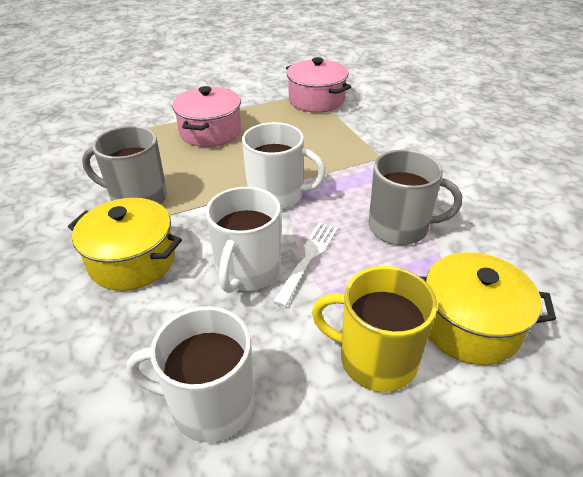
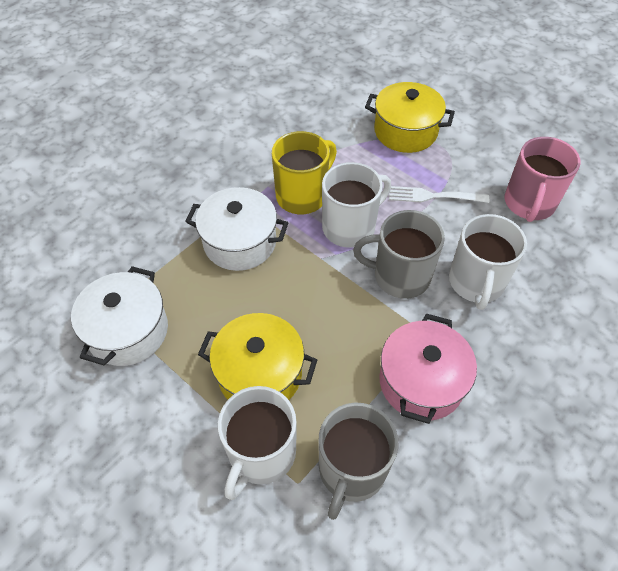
pink mug: 0 -> 1
pink pot: 2 -> 1
white pot: 0 -> 2

